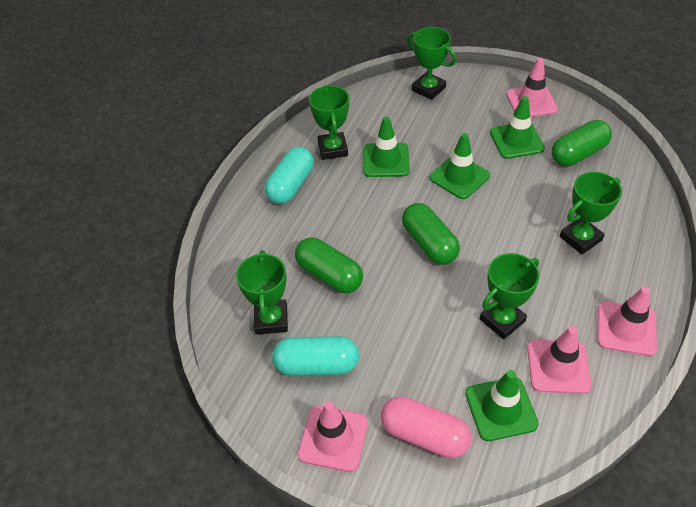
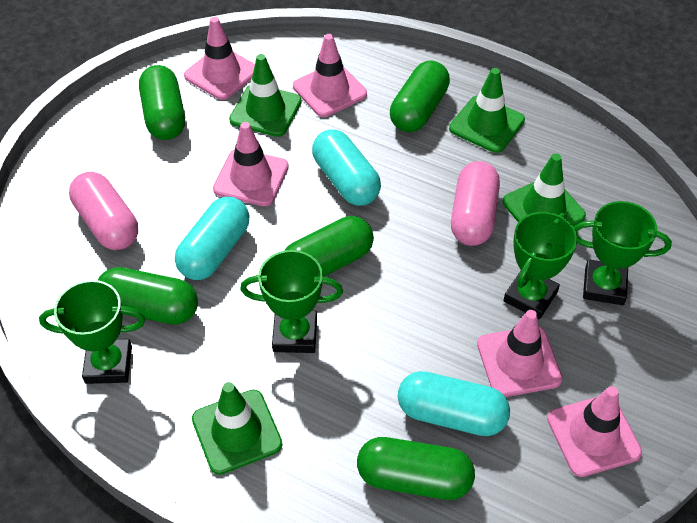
green capsule: 3 -> 5
green trophy: 5 -> 4
pink capsule: 1 -> 2
pink traffic cone: 4 -> 5
turquoise capsule: 2 -> 3

